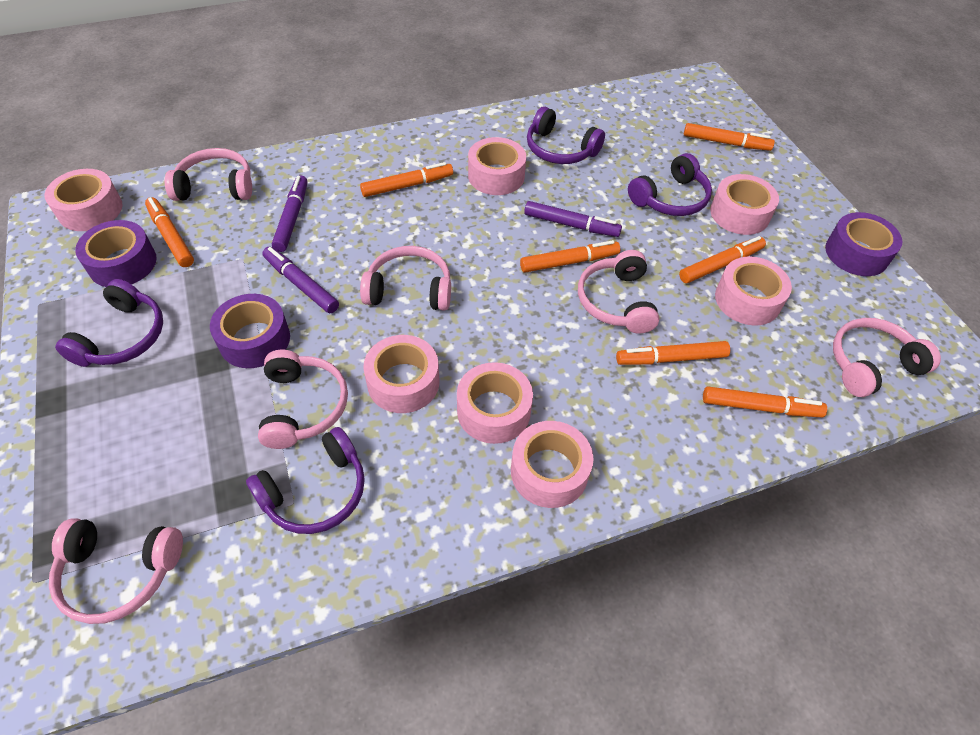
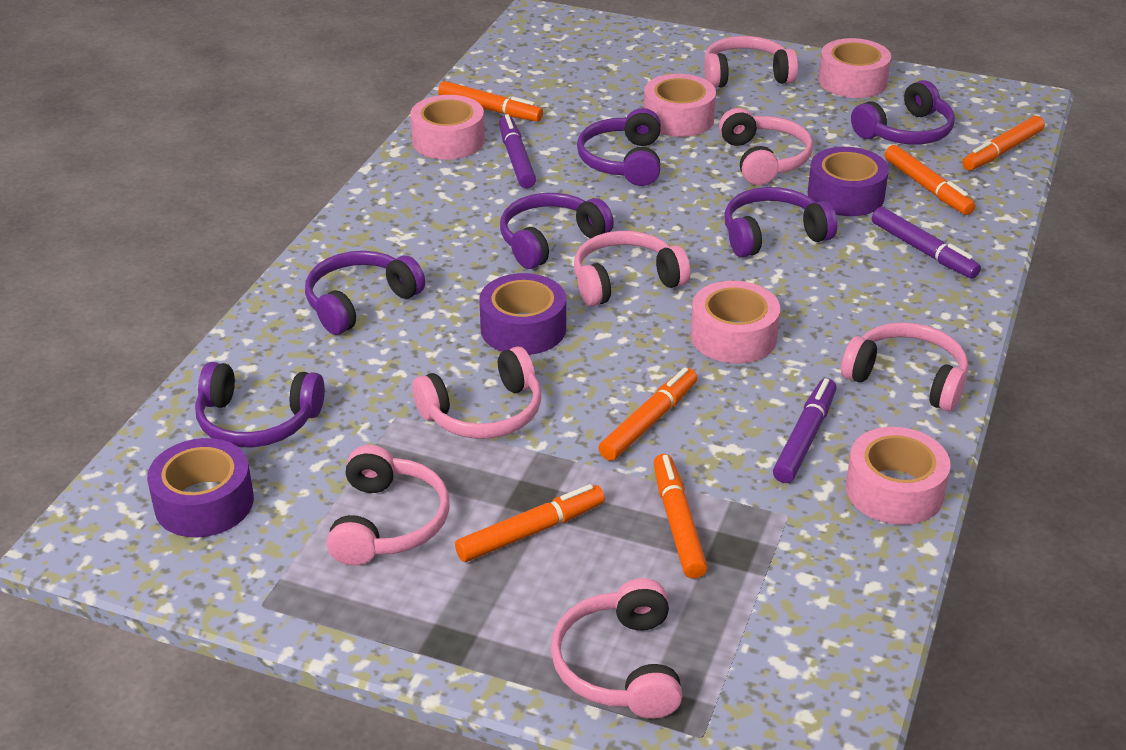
orange marker: 7 -> 6
pink headphones: 6 -> 7
pink tape: 7 -> 5
purple headphones: 4 -> 6

